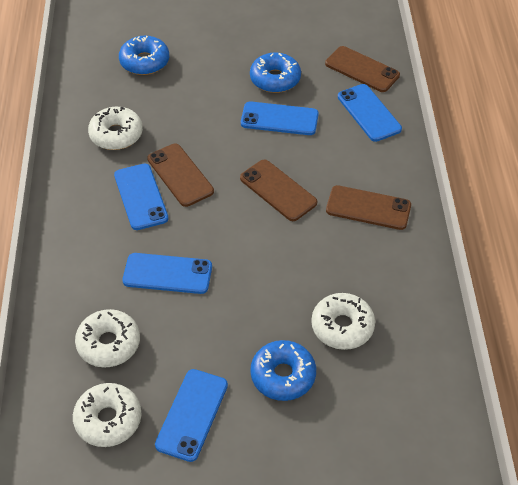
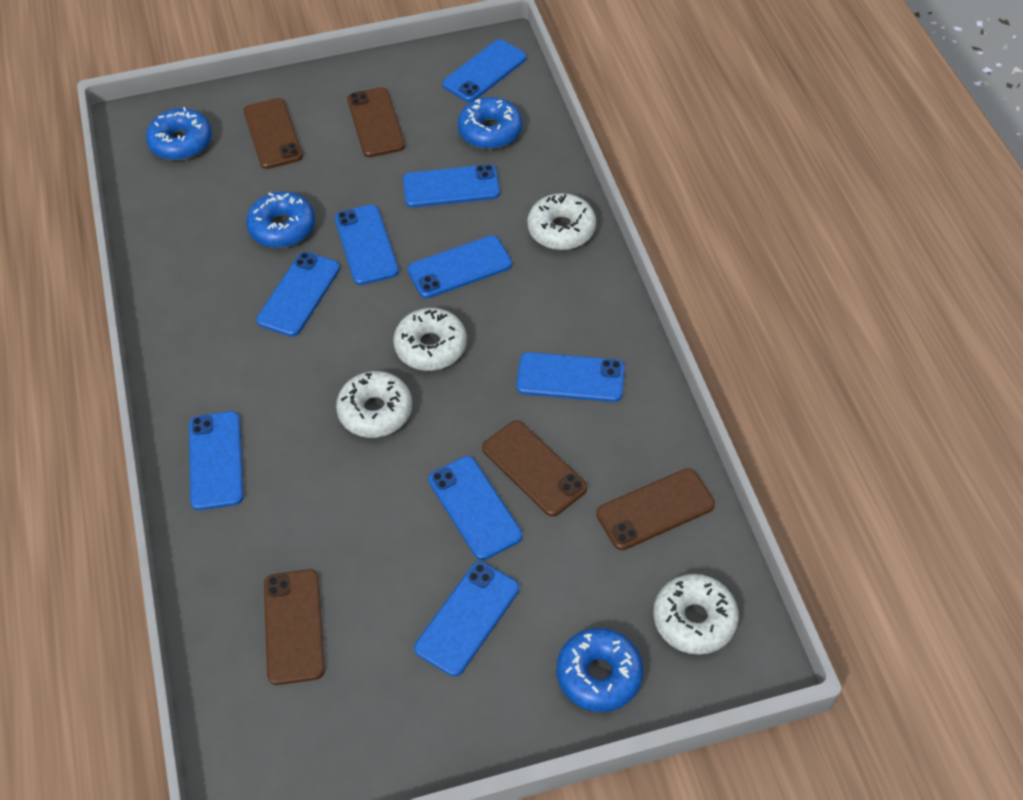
blue donut: 3 -> 4
blue phone: 5 -> 9
brown phone: 4 -> 5

